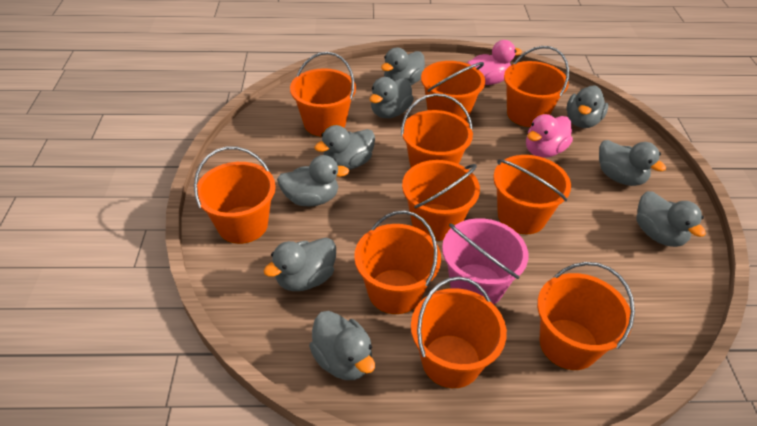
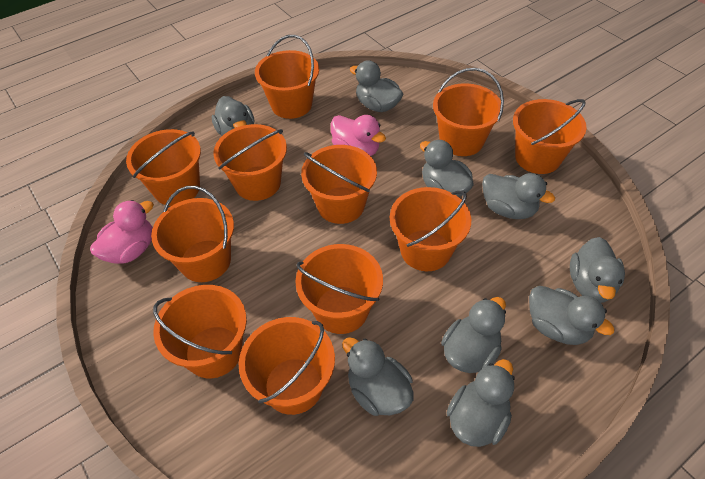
orange bucket: 10 -> 11
pink bucket: 1 -> 0

